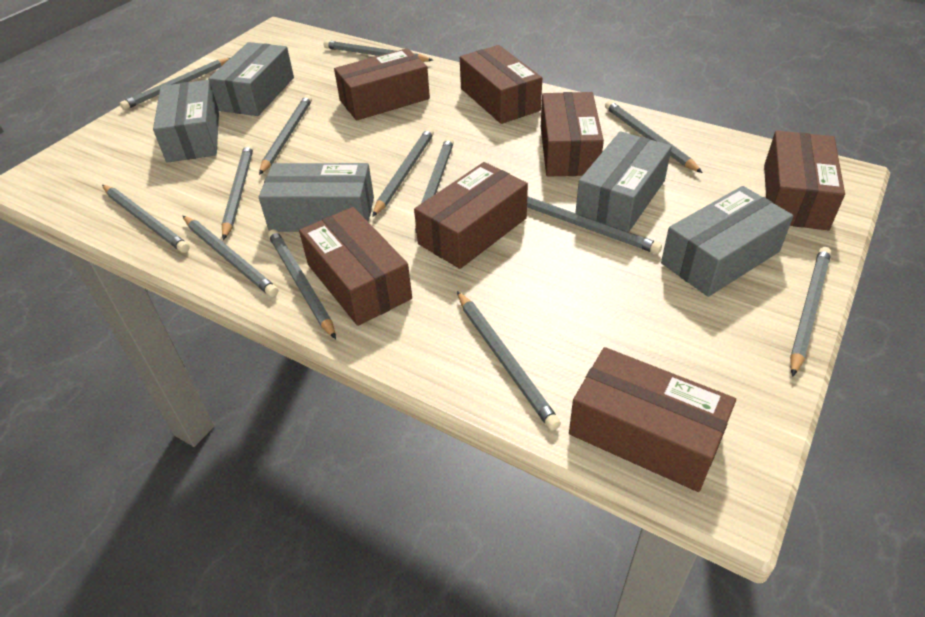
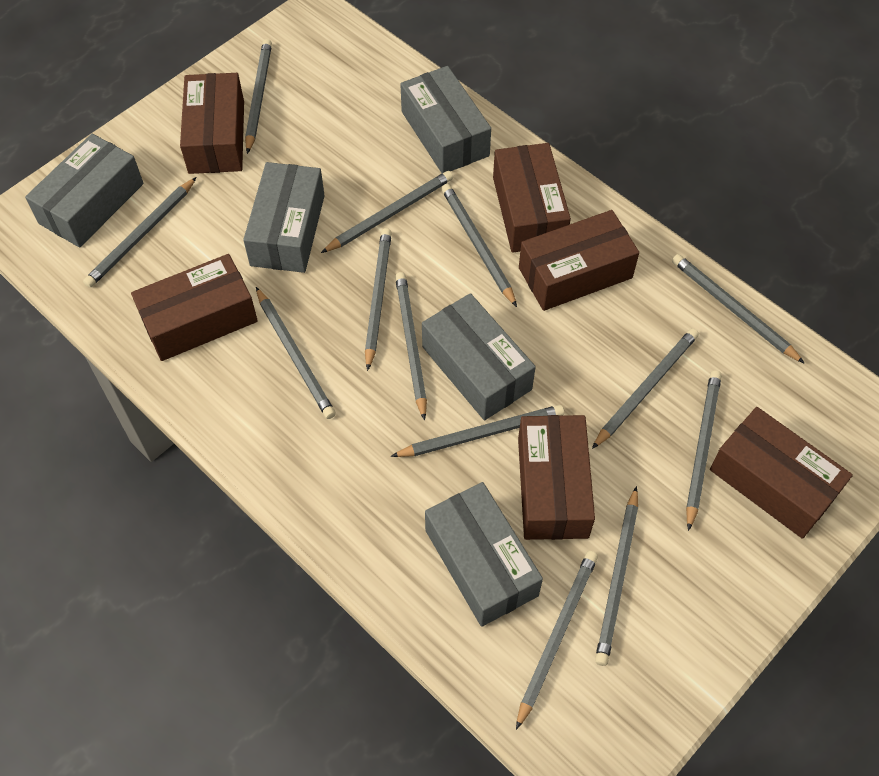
brown box: 7 -> 6

